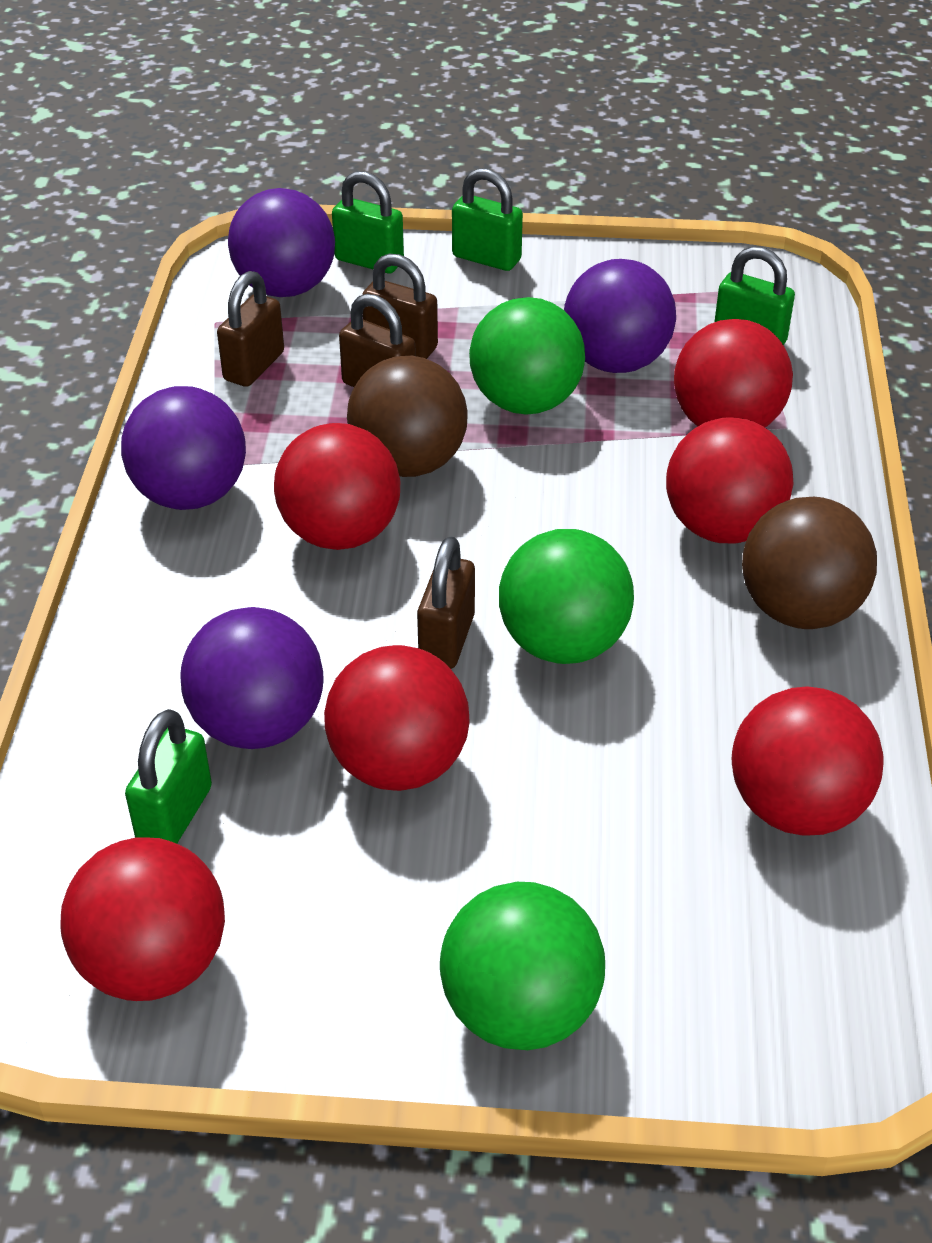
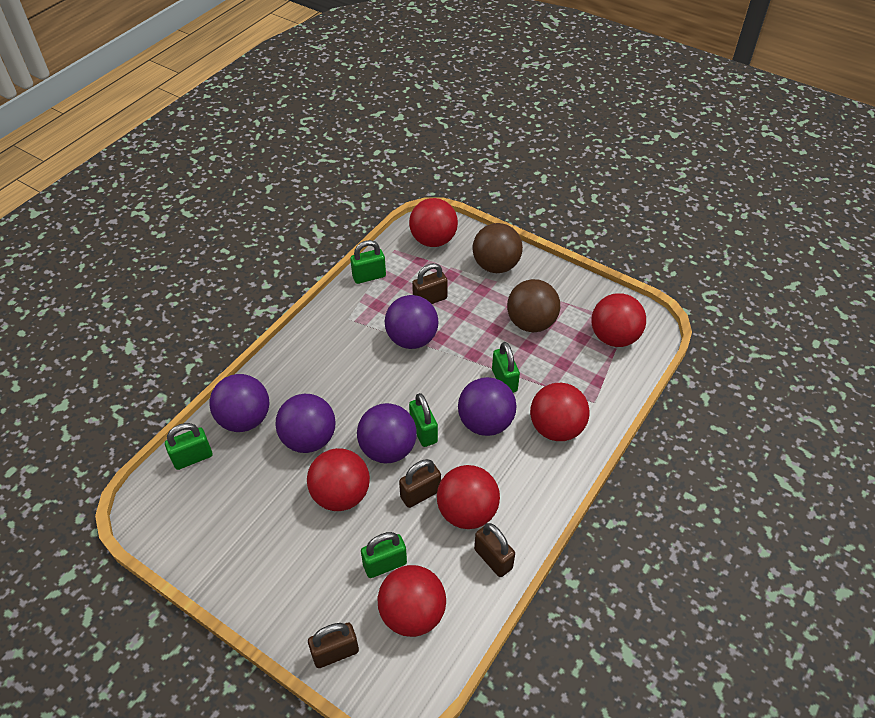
green ball: 3 -> 0
green padlock: 4 -> 5
purple ball: 4 -> 5

